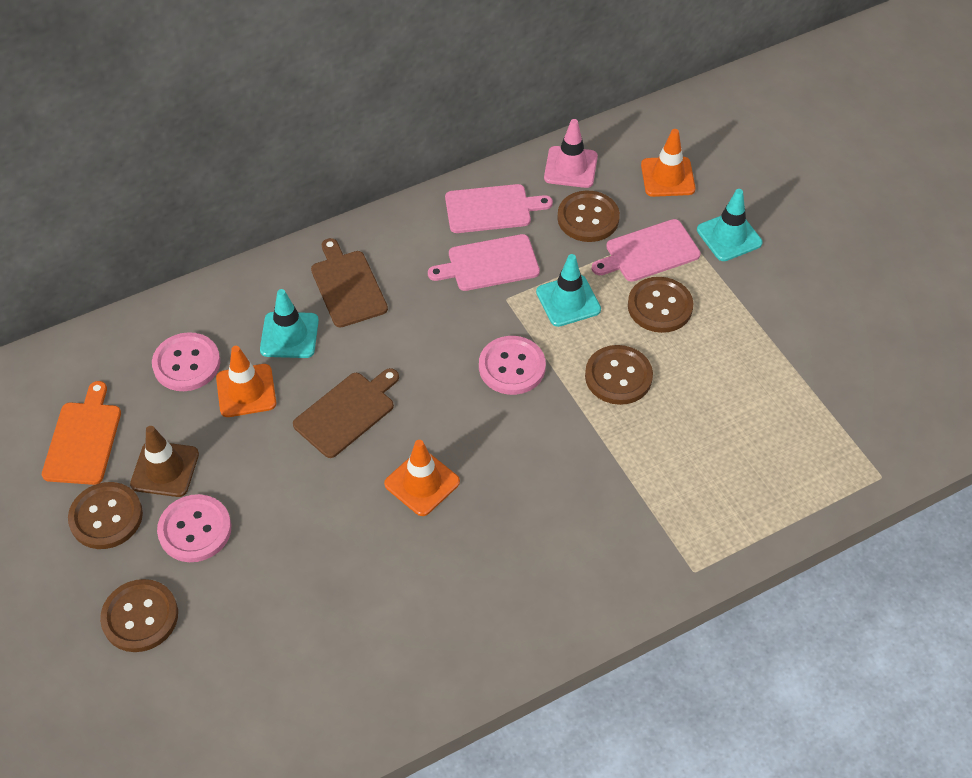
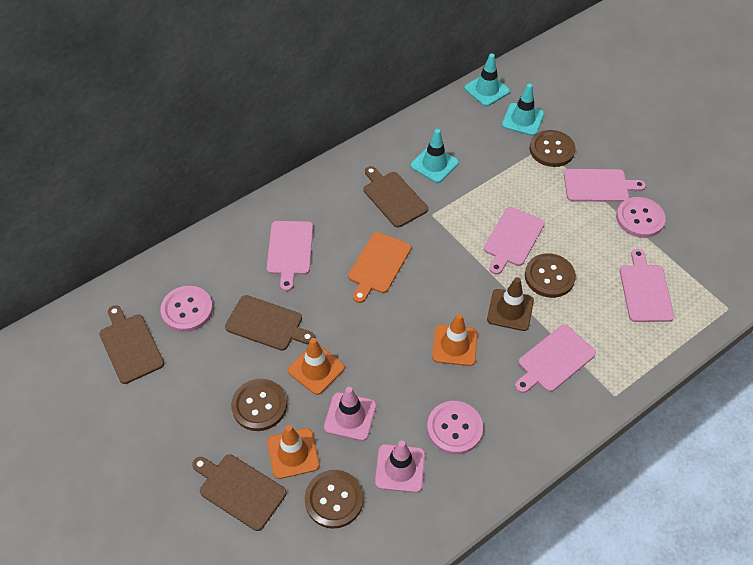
brown button: 5 -> 4
brown cutting board: 2 -> 4
pink cutting board: 3 -> 5
pink traffic cone: 1 -> 2

